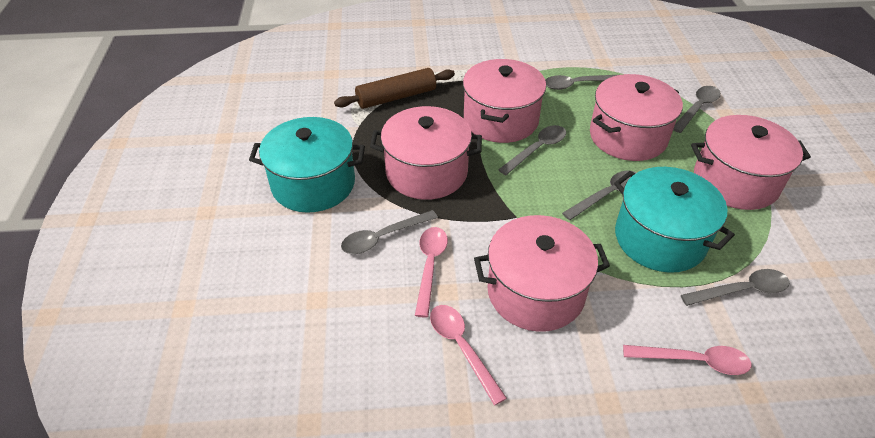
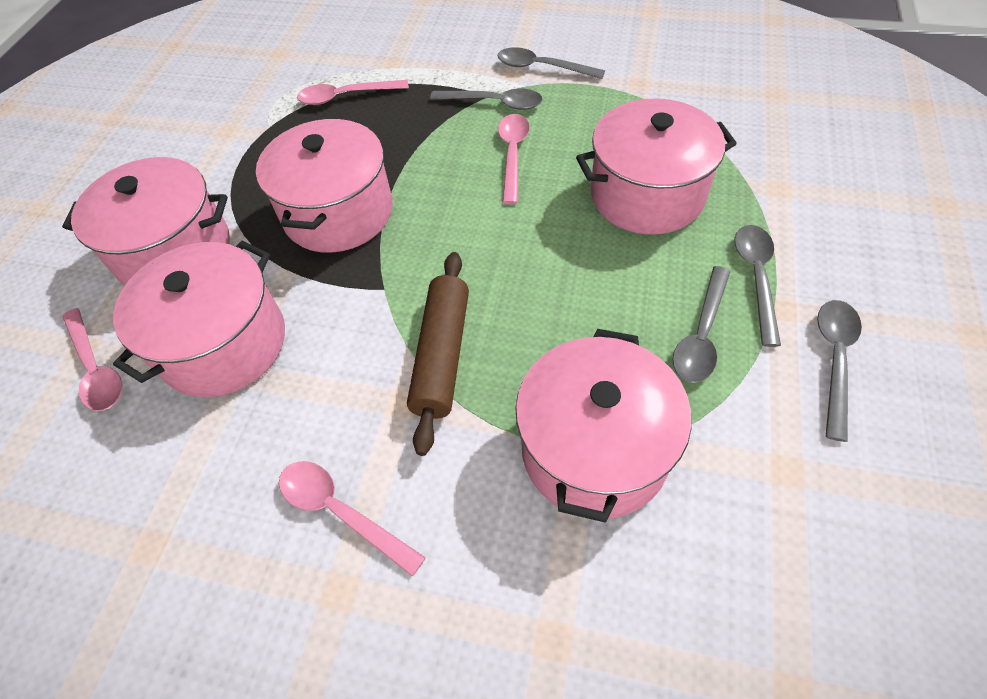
grey spoon: 6 -> 5
pink spoon: 3 -> 4
turquoise pot: 2 -> 0

